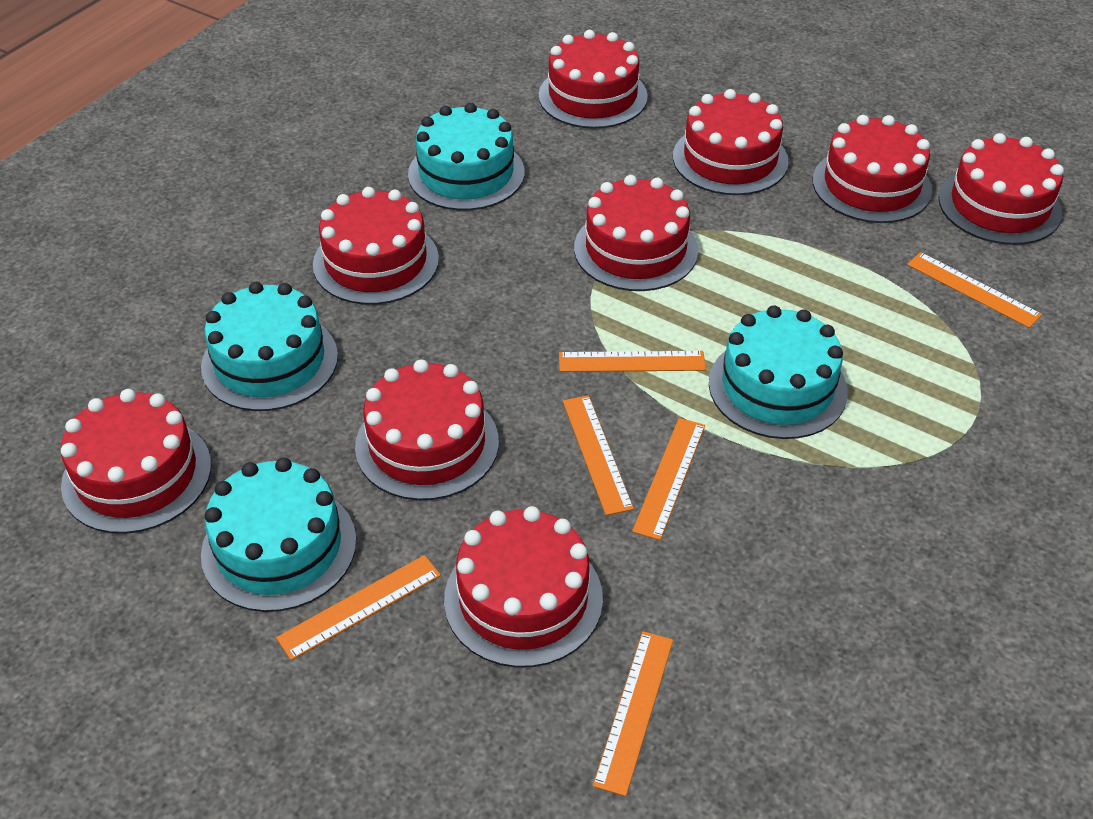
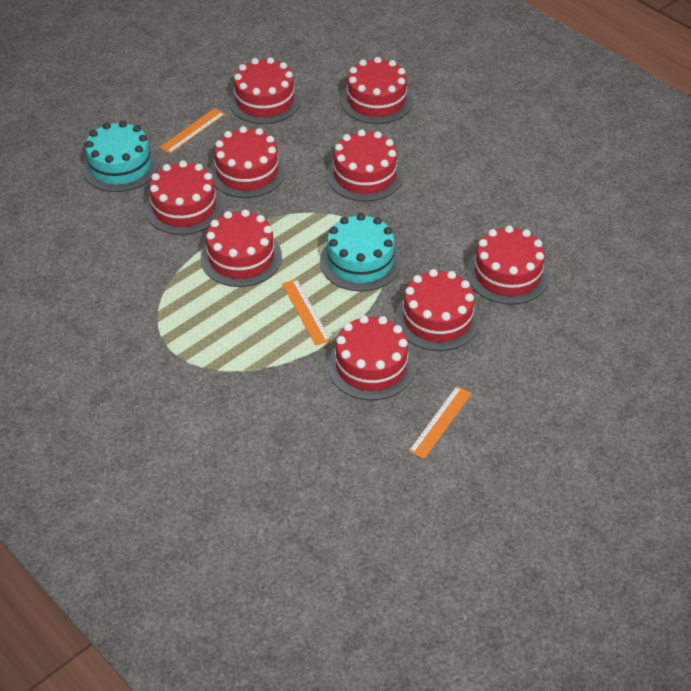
orange ruler: 6 -> 3
turquoise cake: 4 -> 2

